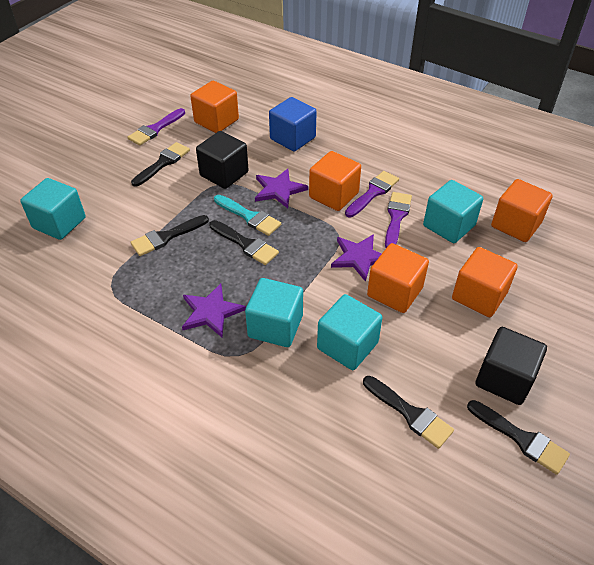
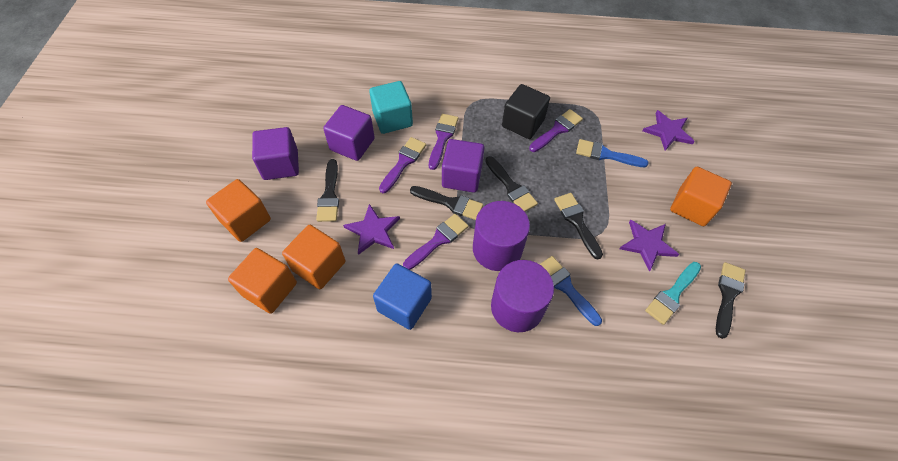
black cube: 2 -> 1
blue brush: 0 -> 2
orange cube: 5 -> 4
purple brush: 3 -> 4
purple cube: 0 -> 3
purple cylinder: 0 -> 2
turquoise cube: 4 -> 1

